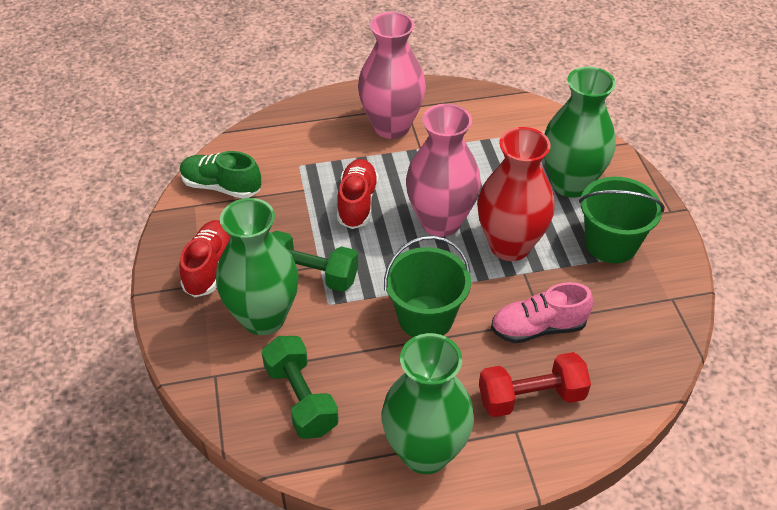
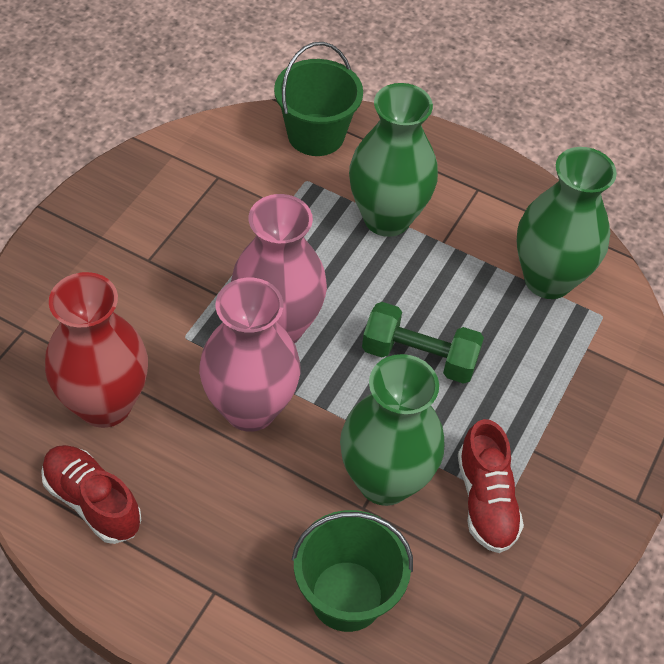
green dumbbell: 2 -> 1
green shoe: 1 -> 0
pink shoe: 1 -> 0
red dumbbell: 1 -> 0

